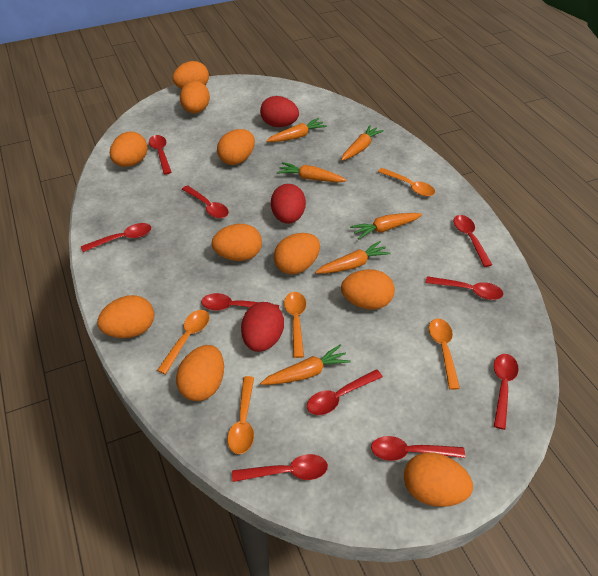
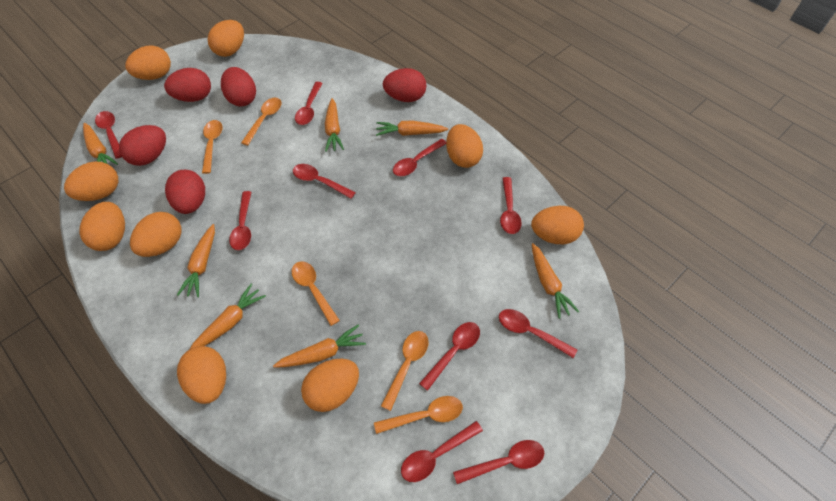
orange carrot: 6 -> 7
orange egg: 10 -> 9
red egg: 3 -> 5

